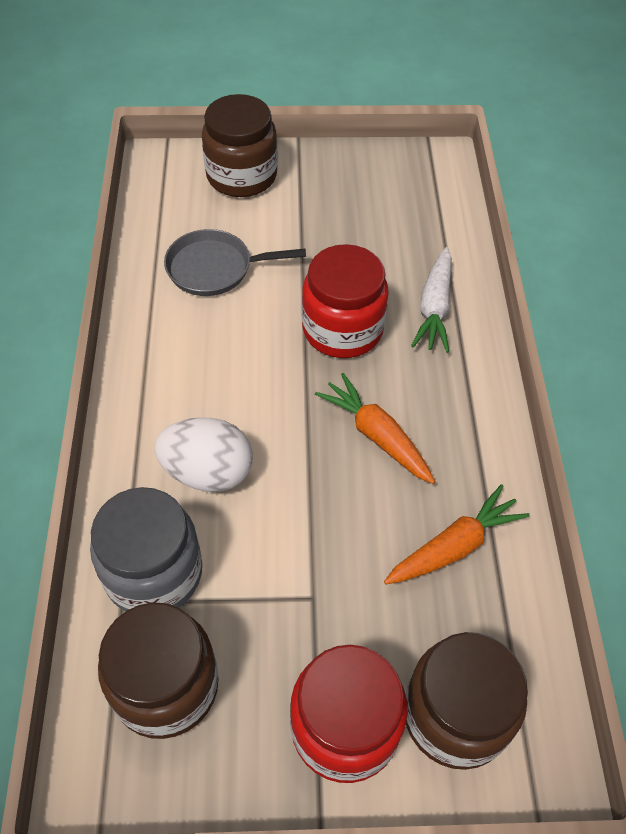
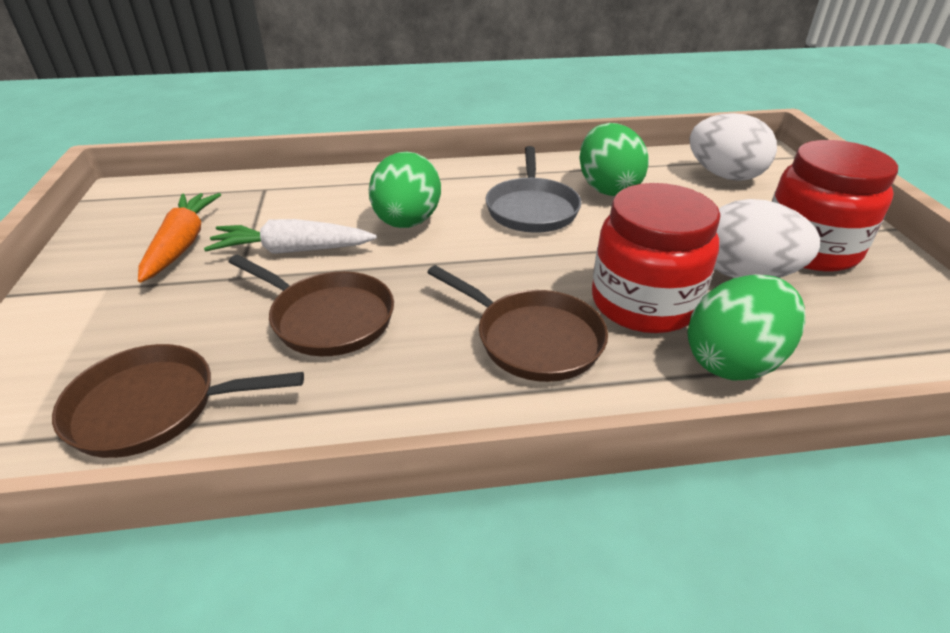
brown jar: 3 -> 0
brown pan: 0 -> 3
green egg: 0 -> 3
grey jar: 1 -> 0
orange carrot: 2 -> 1
white egg: 1 -> 2

